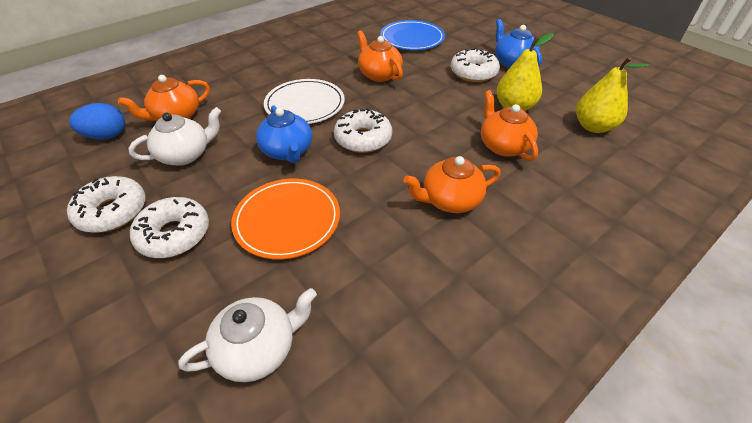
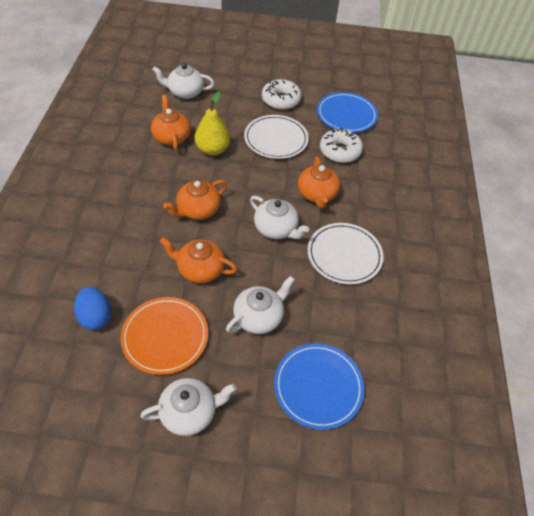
blue plate: 1 -> 2
blue teapot: 2 -> 0
white donut: 4 -> 2
white plate: 1 -> 2
white teapot: 2 -> 4
yellow pear: 2 -> 1

